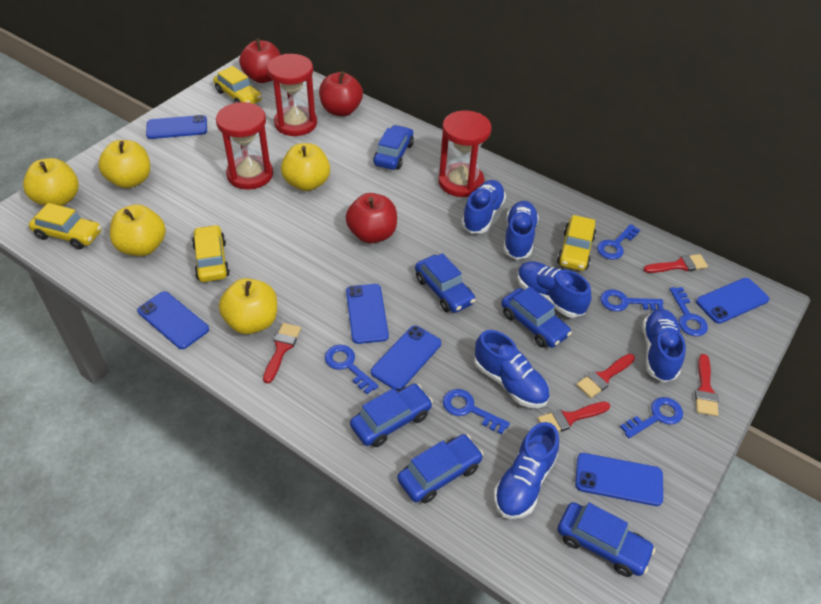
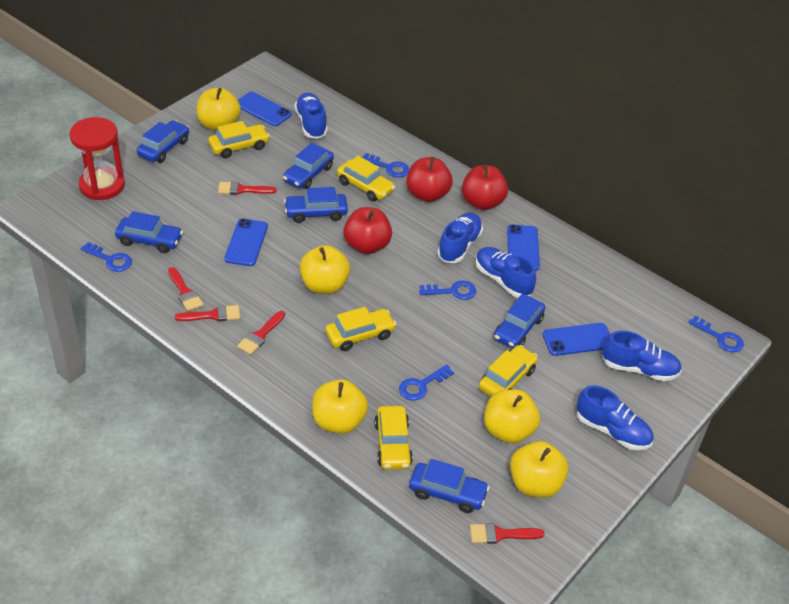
blue key: 6 -> 5
blue phone: 6 -> 4
blue shoe: 6 -> 5
red hourglass: 3 -> 1
yellow car: 4 -> 5

